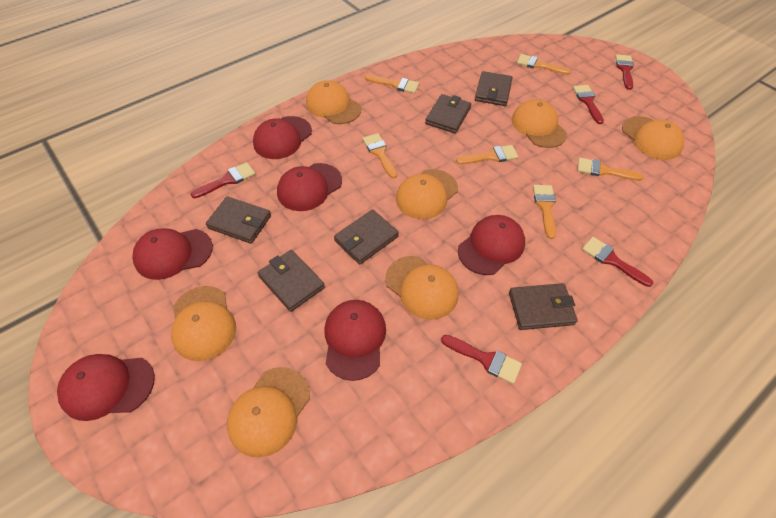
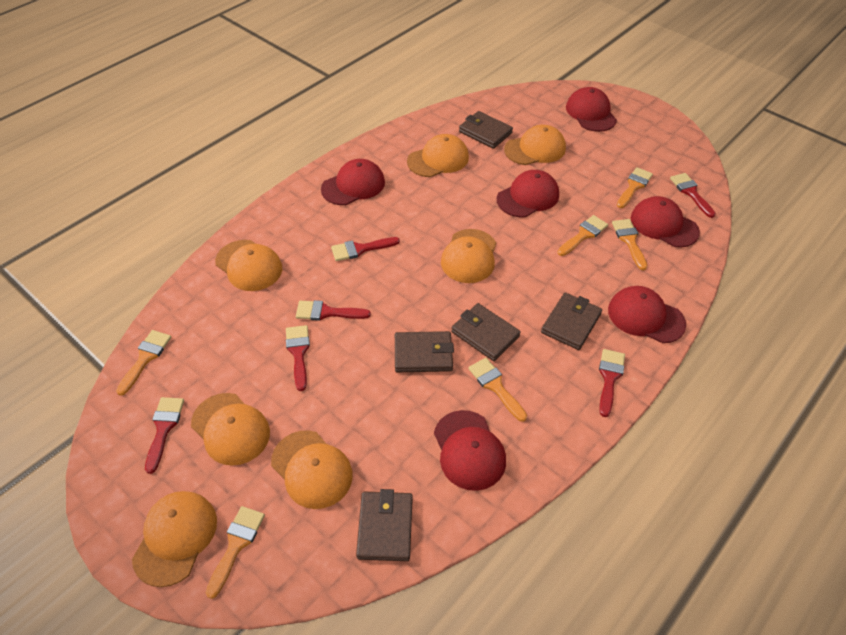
brown wallet: 6 -> 5
red brush: 5 -> 6

